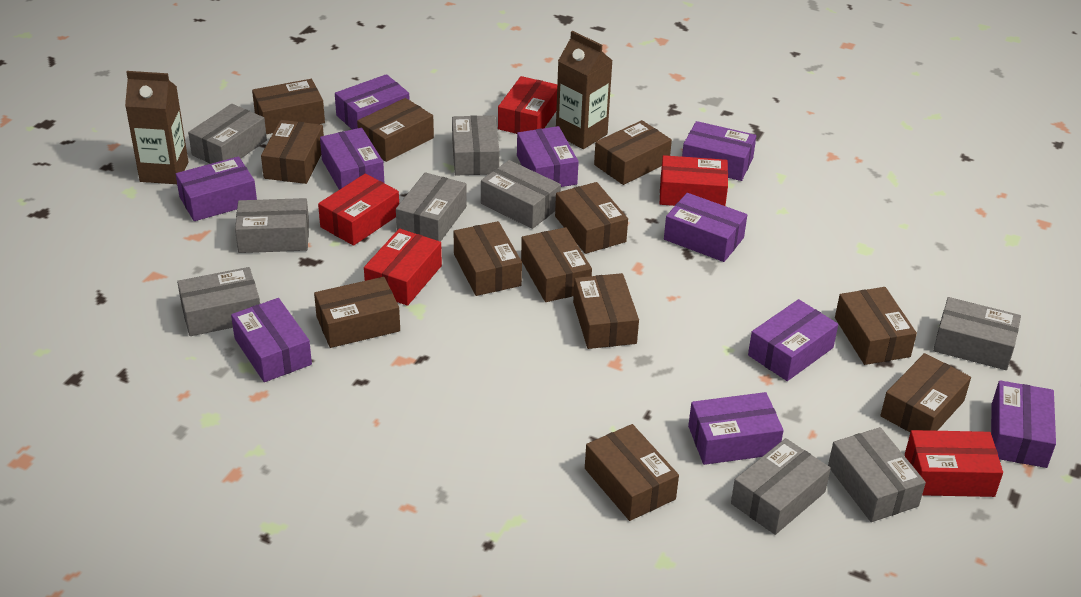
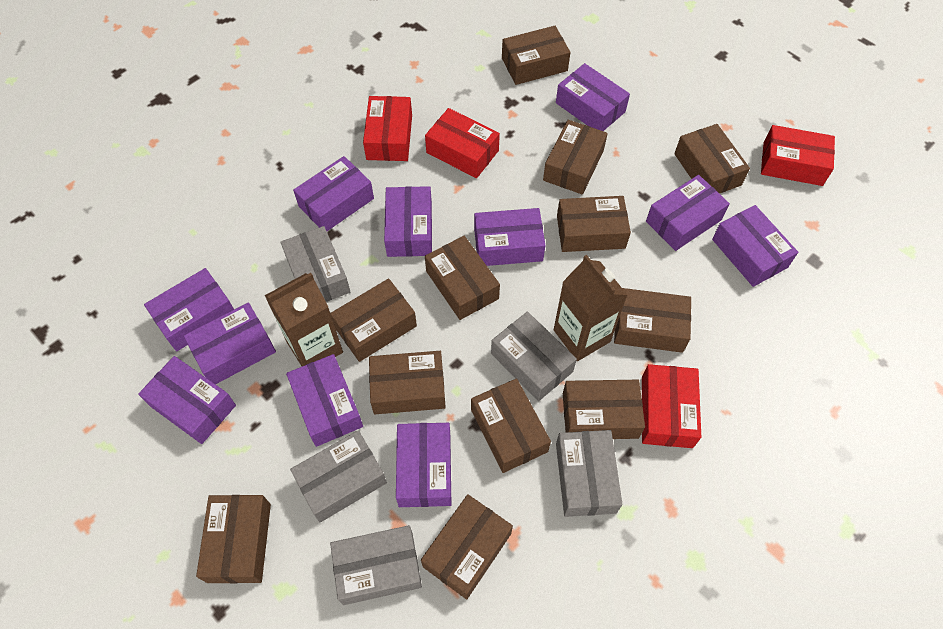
grey box: 9 -> 5
purple box: 10 -> 11
red box: 5 -> 4

